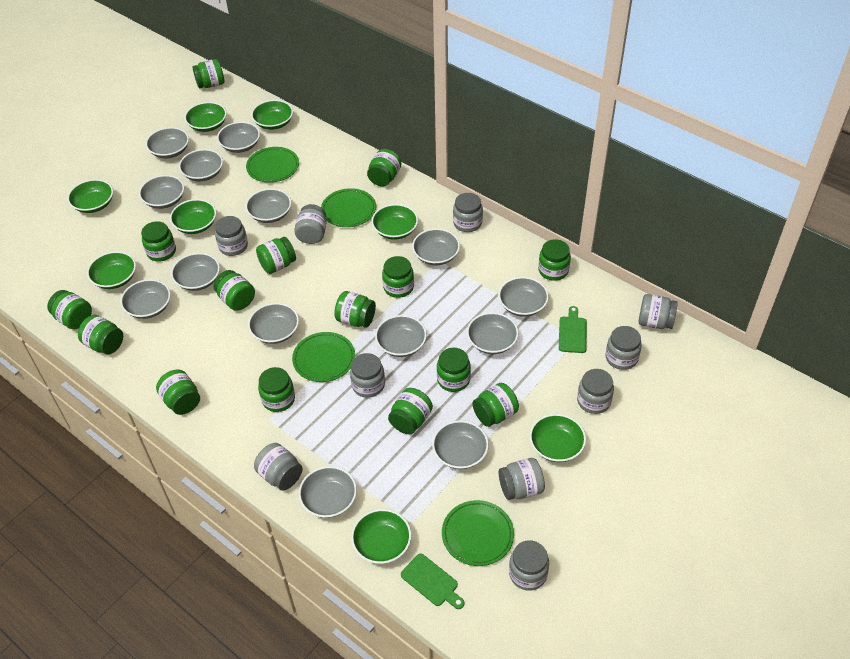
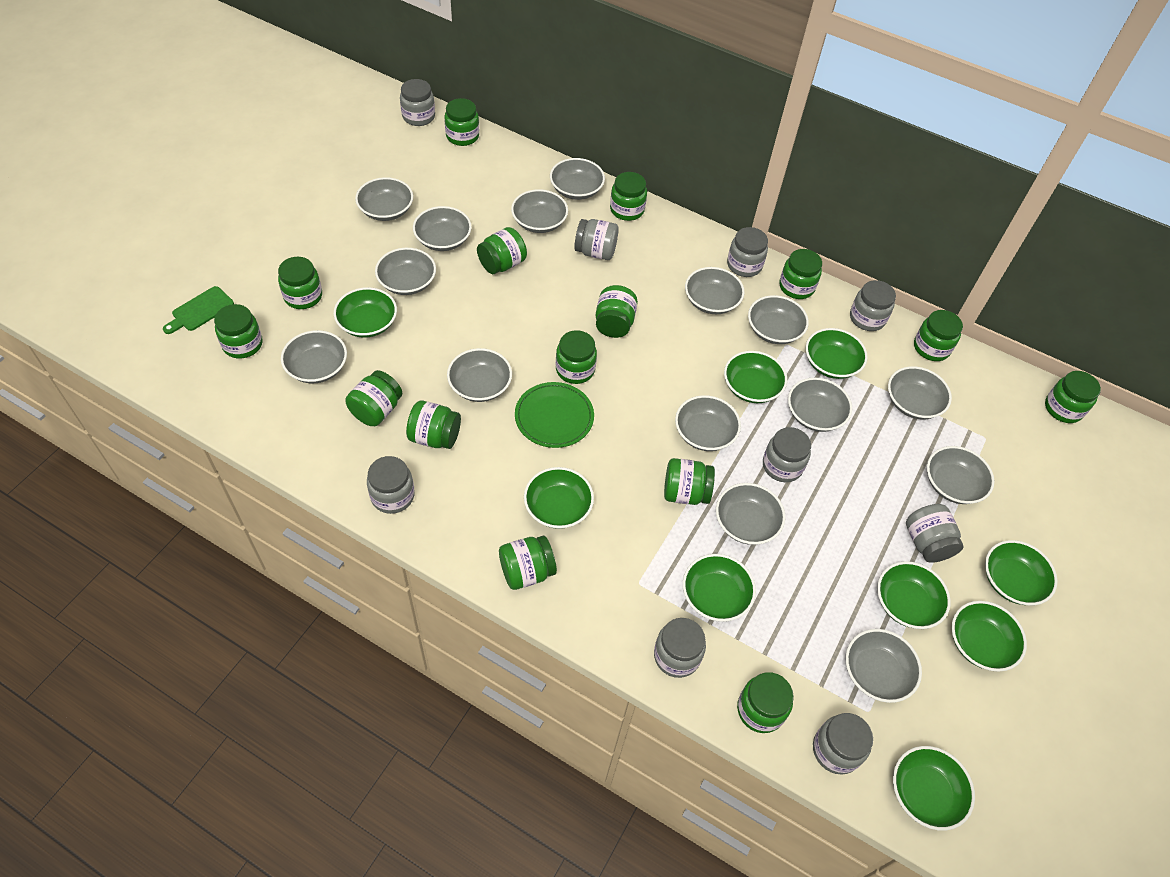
green bowl: 8 -> 9
green cutting board: 2 -> 1
green plate: 4 -> 1
grey bowl: 14 -> 15
grey jar: 10 -> 9

